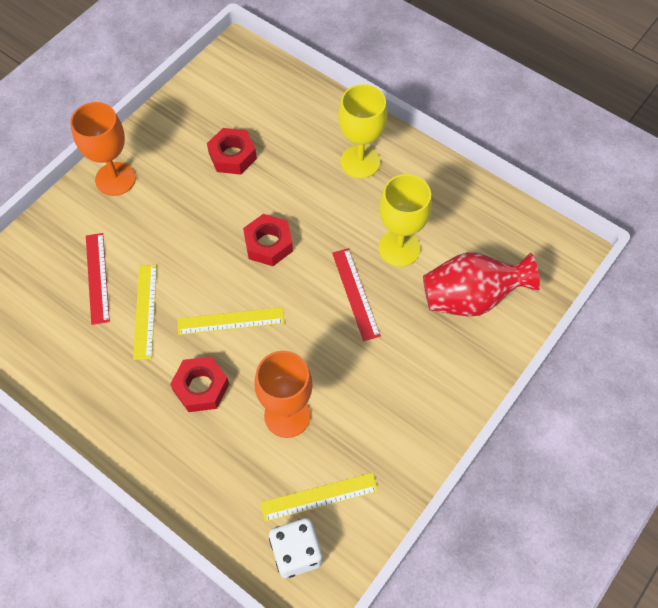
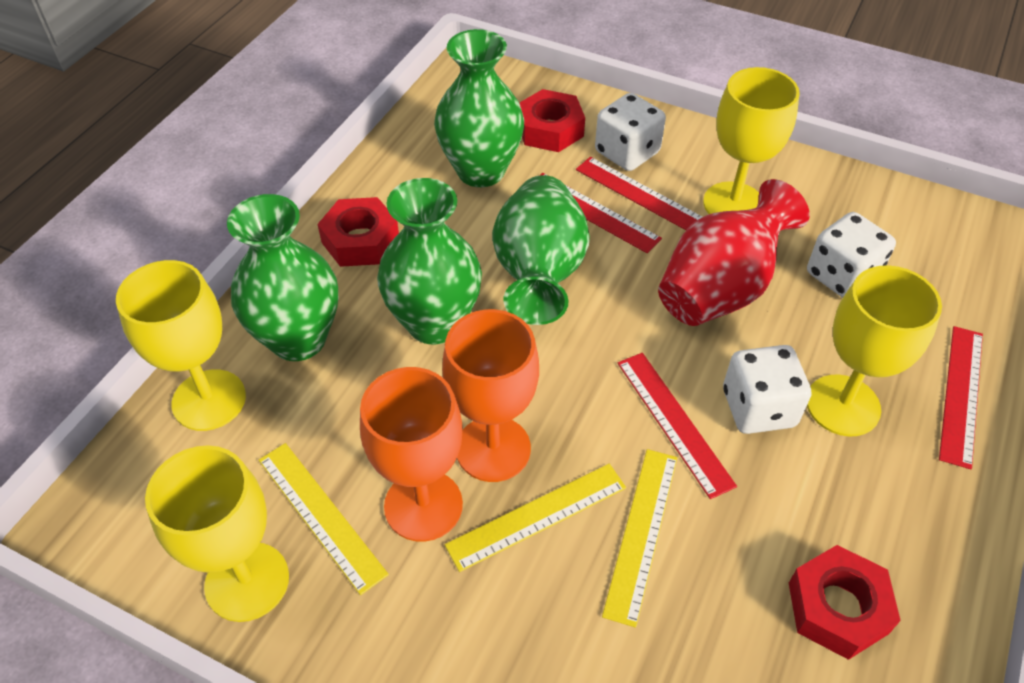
green vase: 0 -> 4
red ruler: 2 -> 4
white dice: 1 -> 3
yellow goblet: 2 -> 4

